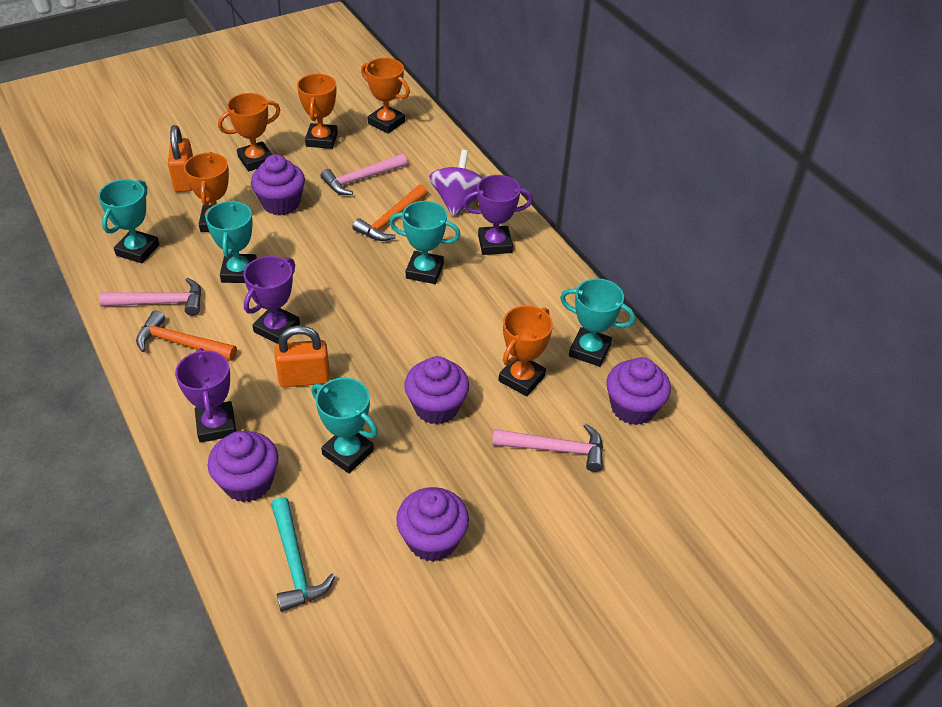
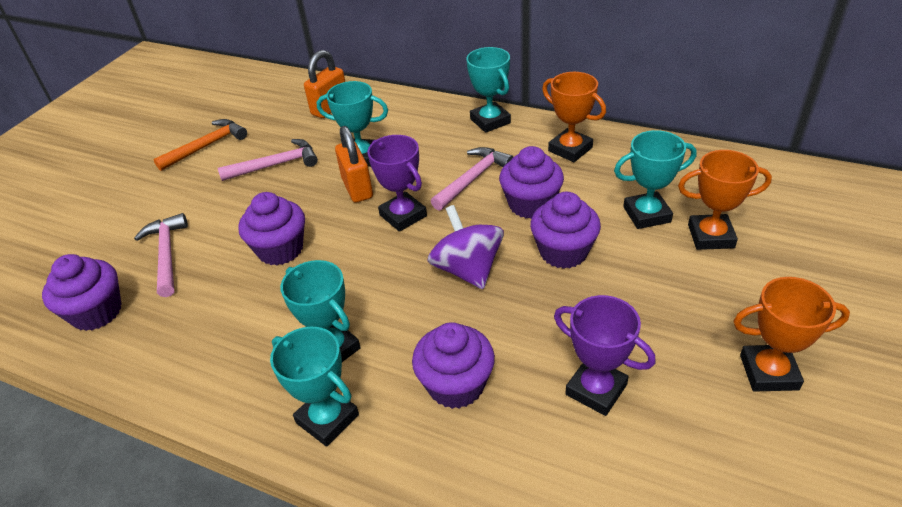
orange hammer: 2 -> 1
orange trophy: 5 -> 3
purple trophy: 3 -> 2
turquoise hammer: 1 -> 0

